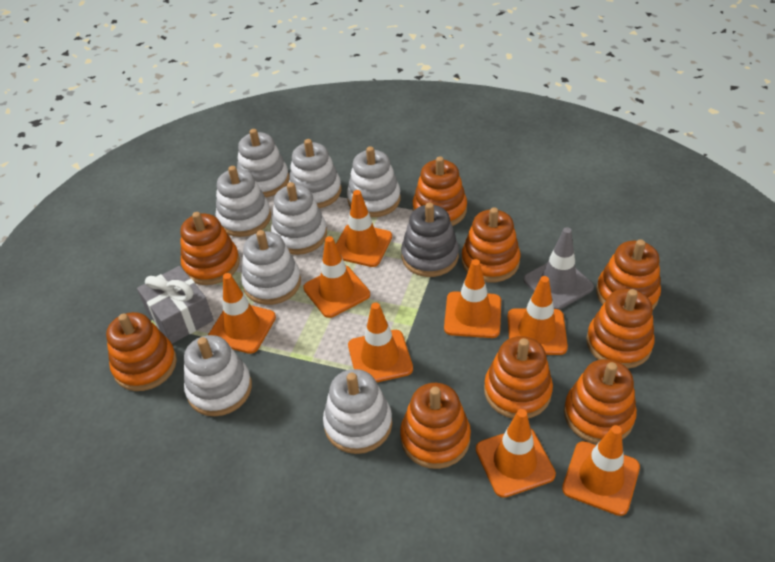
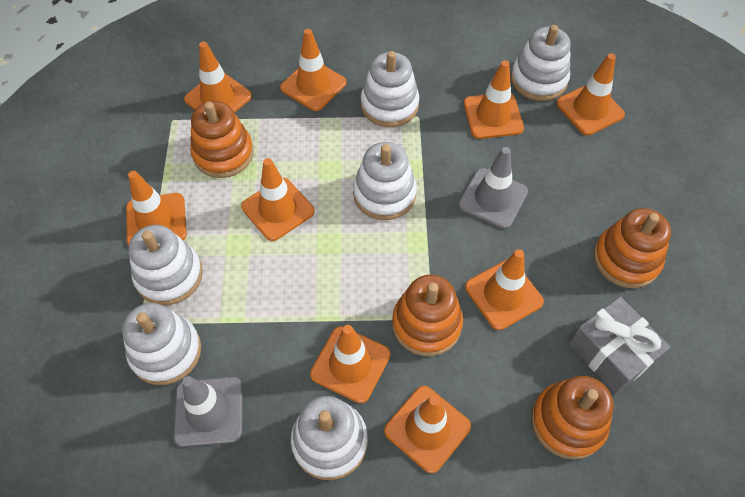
grey stacking toy: 1 -> 0
grey traffic cone: 1 -> 2
orange stacking toy: 9 -> 4
orange traffic cone: 8 -> 9
white stacking toy: 8 -> 6

